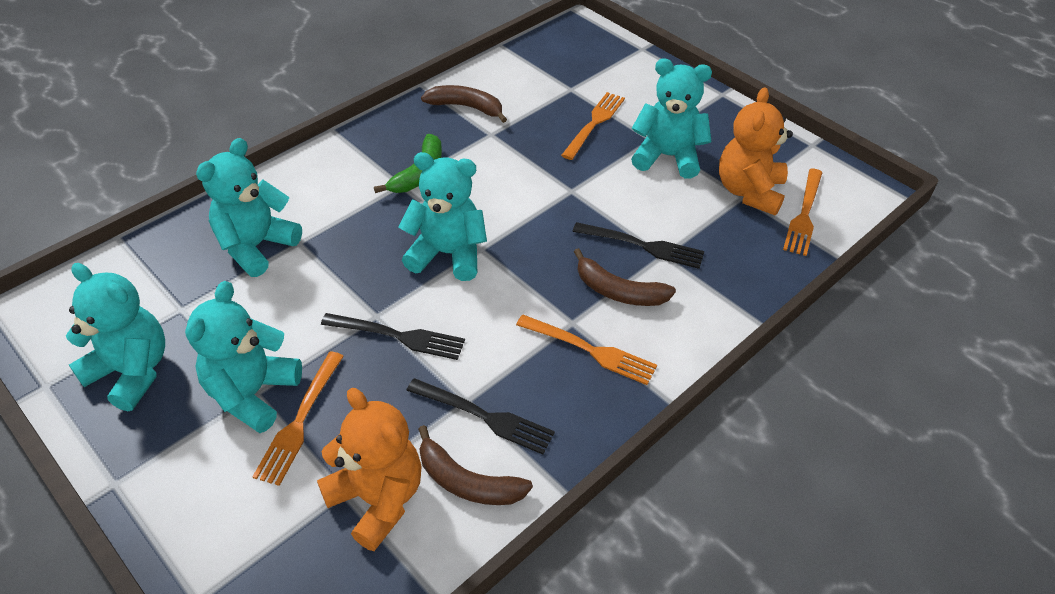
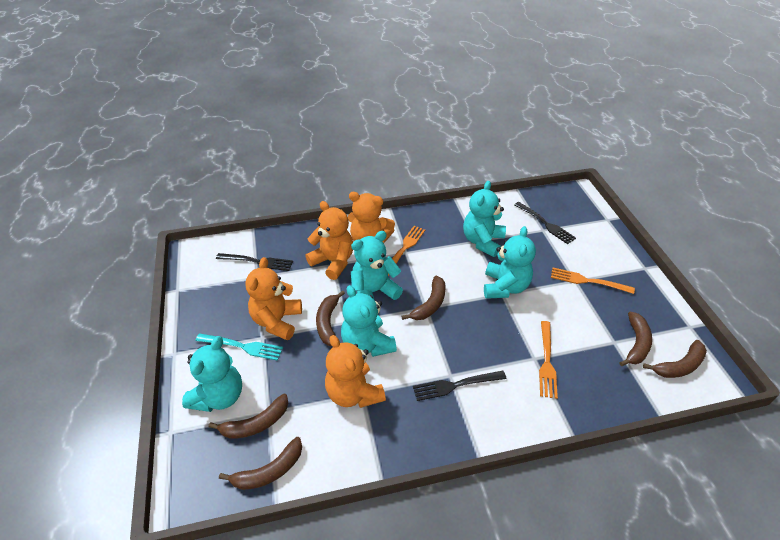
brown banana: 3 -> 6
green banana: 1 -> 0
orange fork: 4 -> 3
orange teddy bear: 2 -> 4
turquoise fork: 0 -> 1

